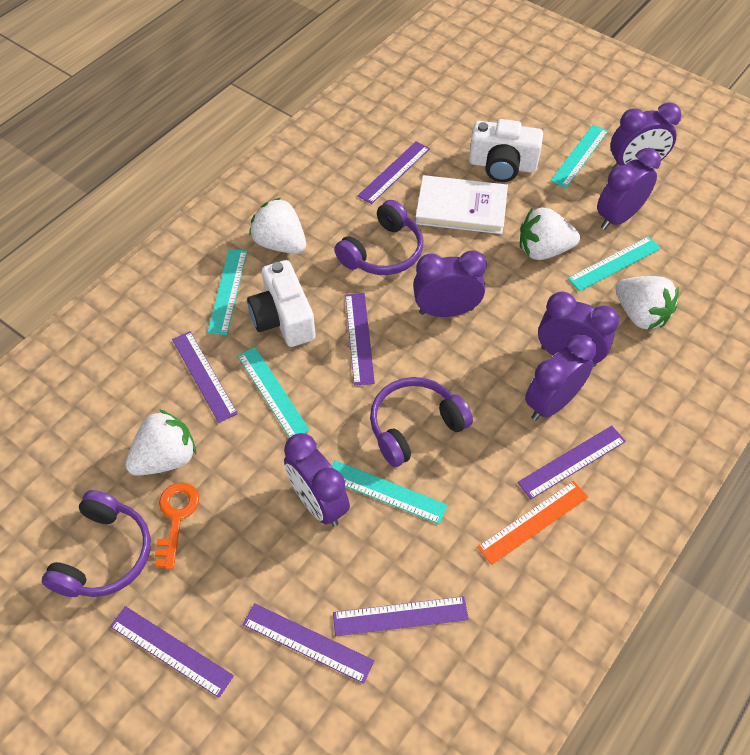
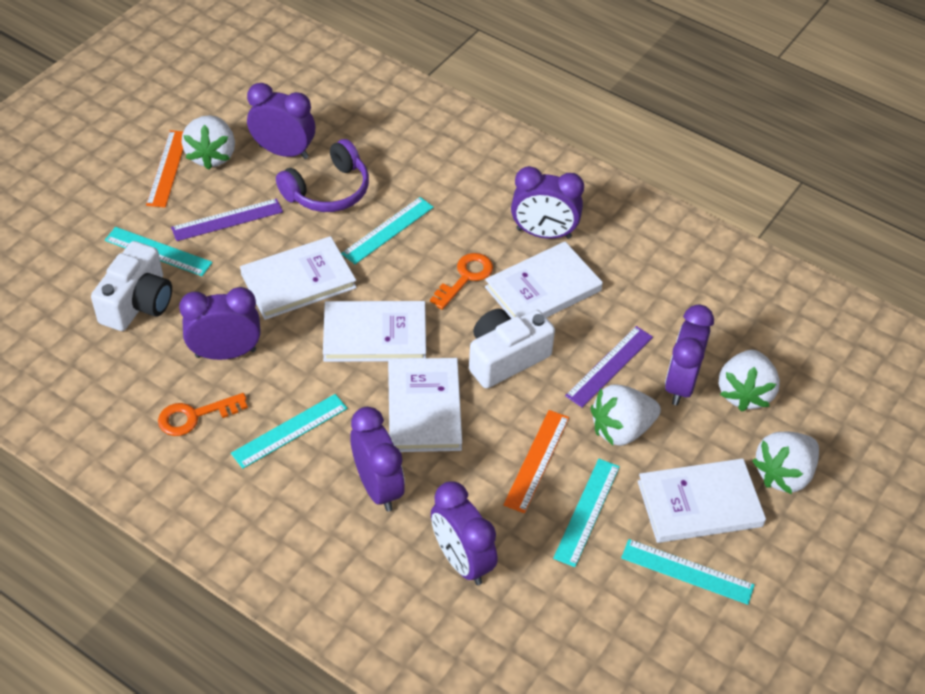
orange key: 1 -> 2
orange ruler: 1 -> 2
purple headphones: 3 -> 1
purple ruler: 7 -> 2
white book: 1 -> 5

